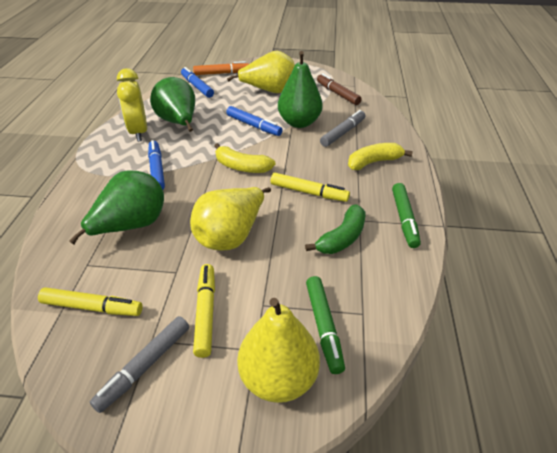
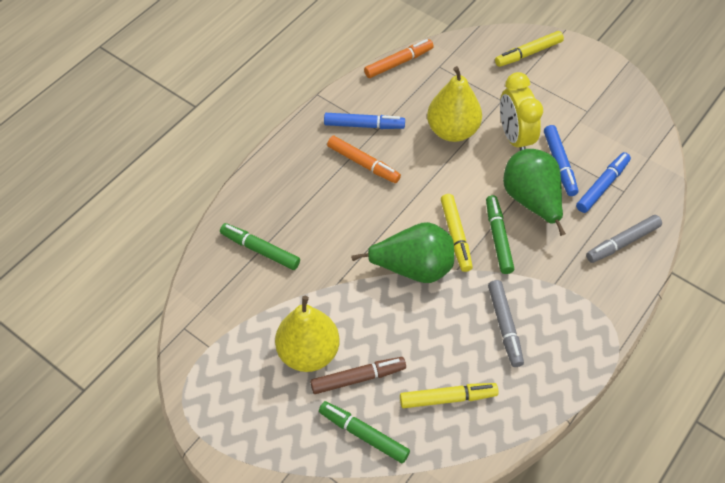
green banana: 1 -> 0
green marker: 2 -> 3
green pear: 3 -> 2
orange marker: 1 -> 2
yellow banana: 2 -> 0
yellow pear: 3 -> 2

